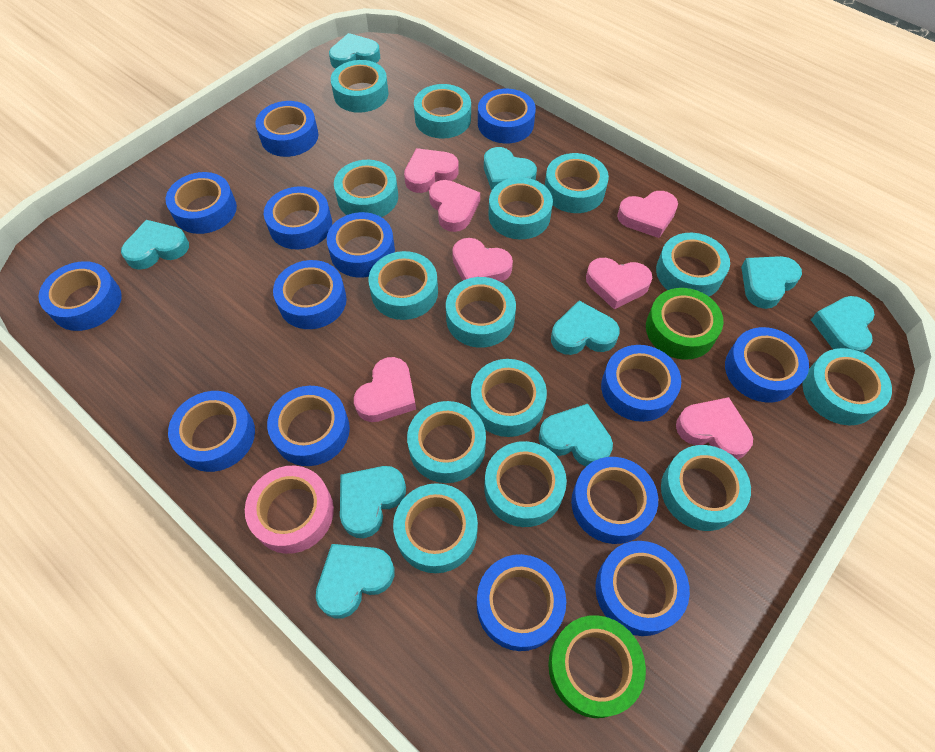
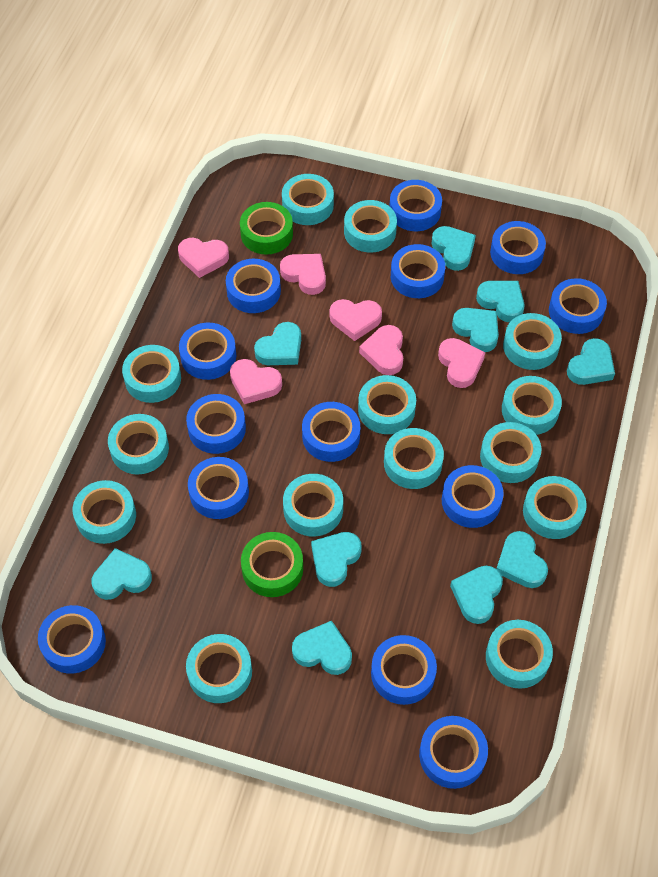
blue tape: 14 -> 13
pink heart: 7 -> 6
pink tape: 1 -> 0
turquoise heart: 9 -> 10

